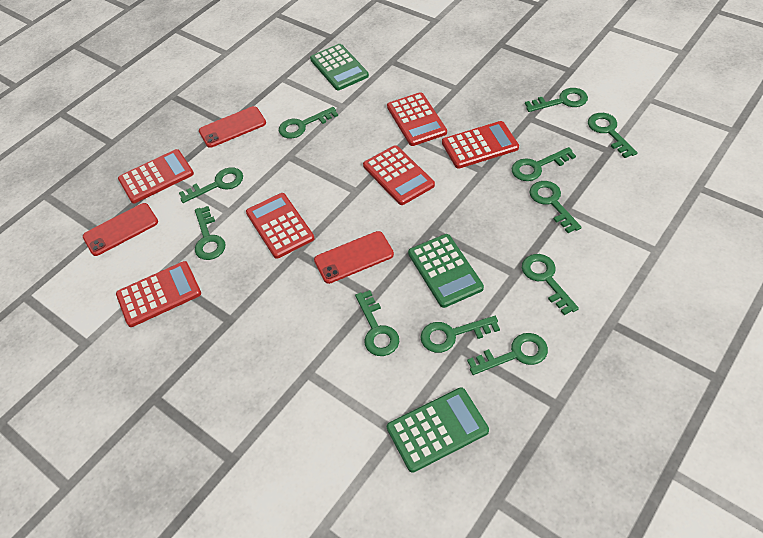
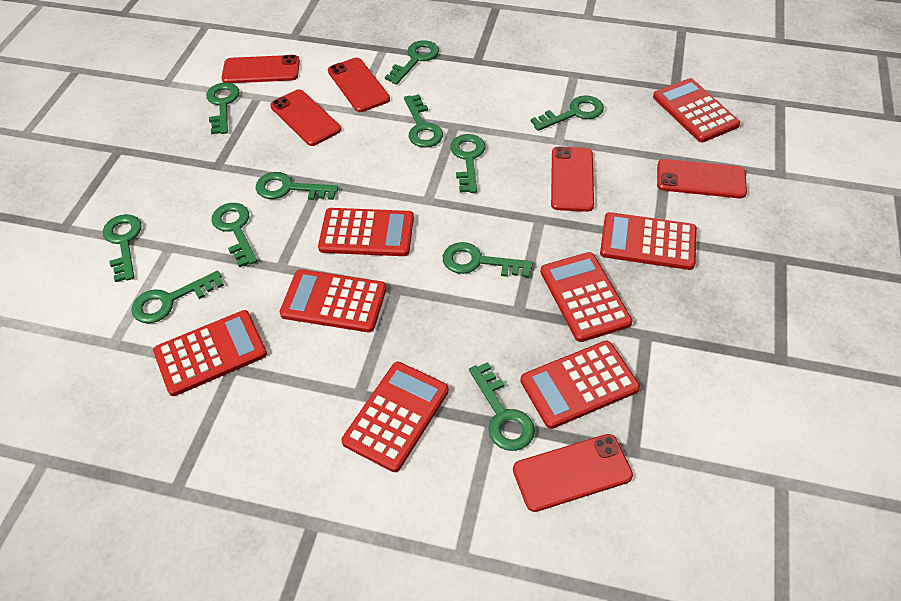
green calculator: 3 -> 0
red calculator: 6 -> 8
red phone: 3 -> 6

